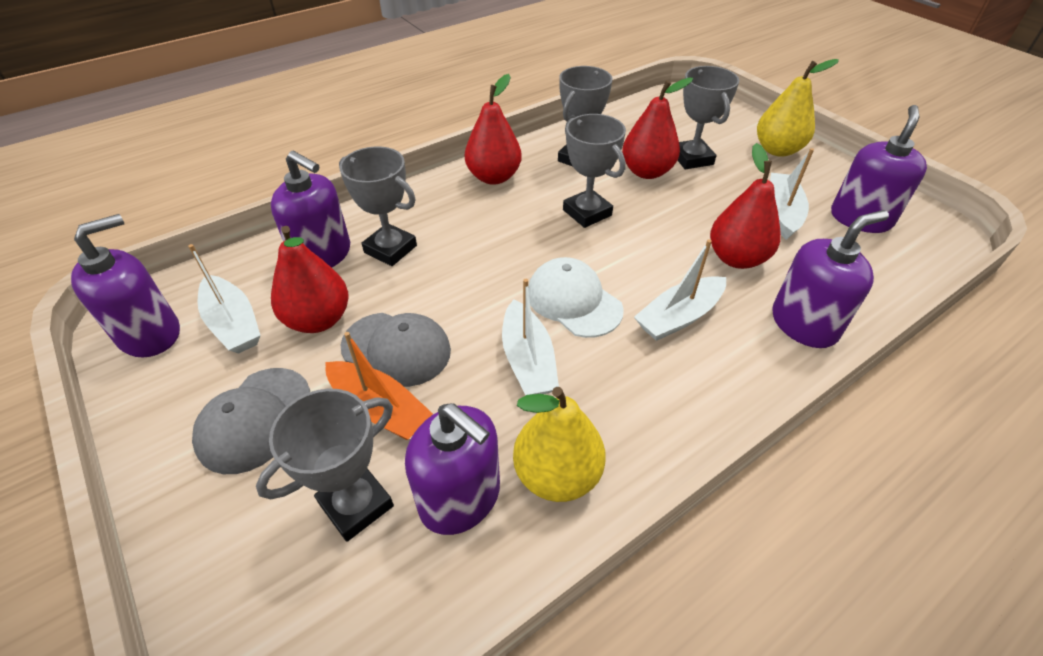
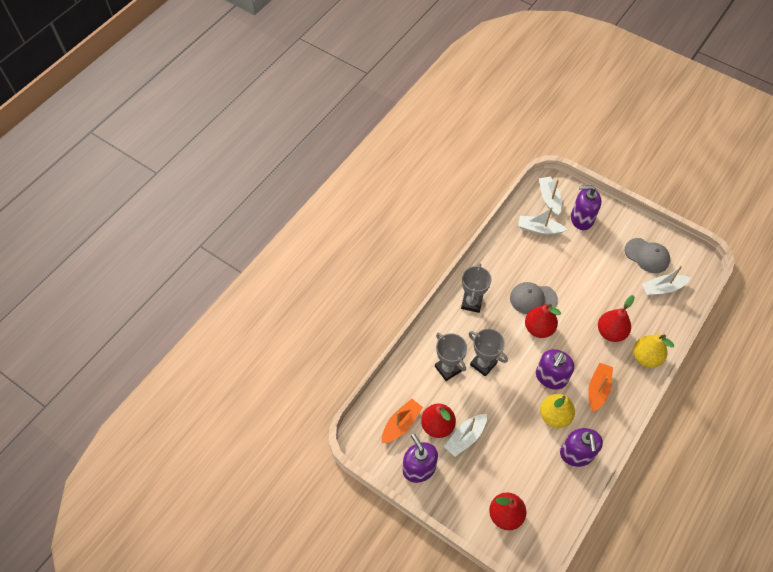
grey trophy: 5 -> 3
orange boat: 1 -> 2
purple soap dispenser: 5 -> 4
white cap: 1 -> 0

